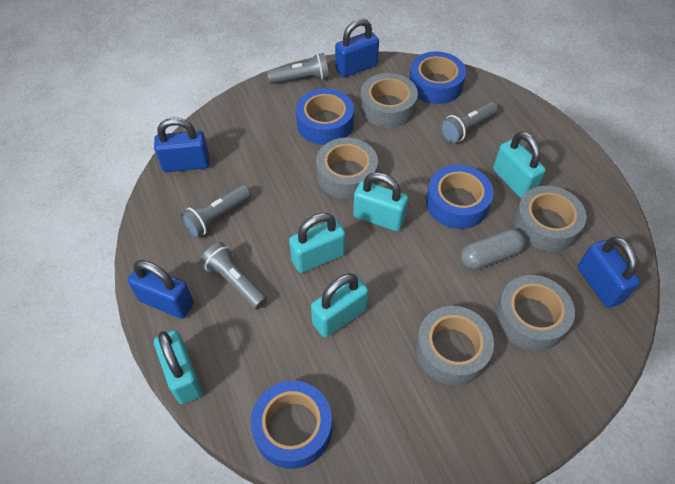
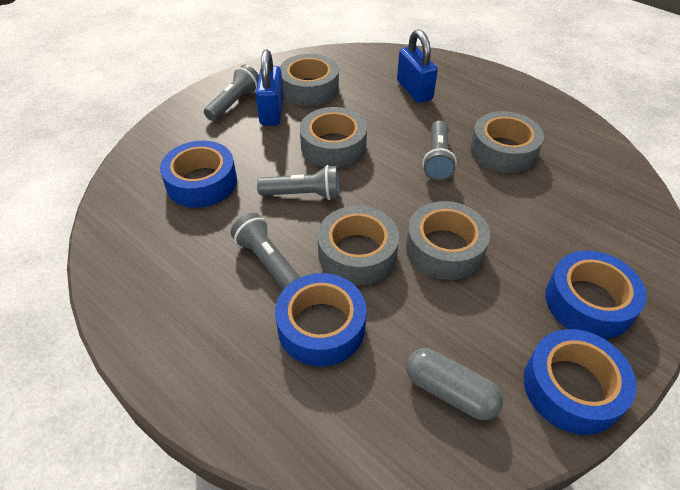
blue padlock: 4 -> 2
turquoise padlock: 5 -> 0

